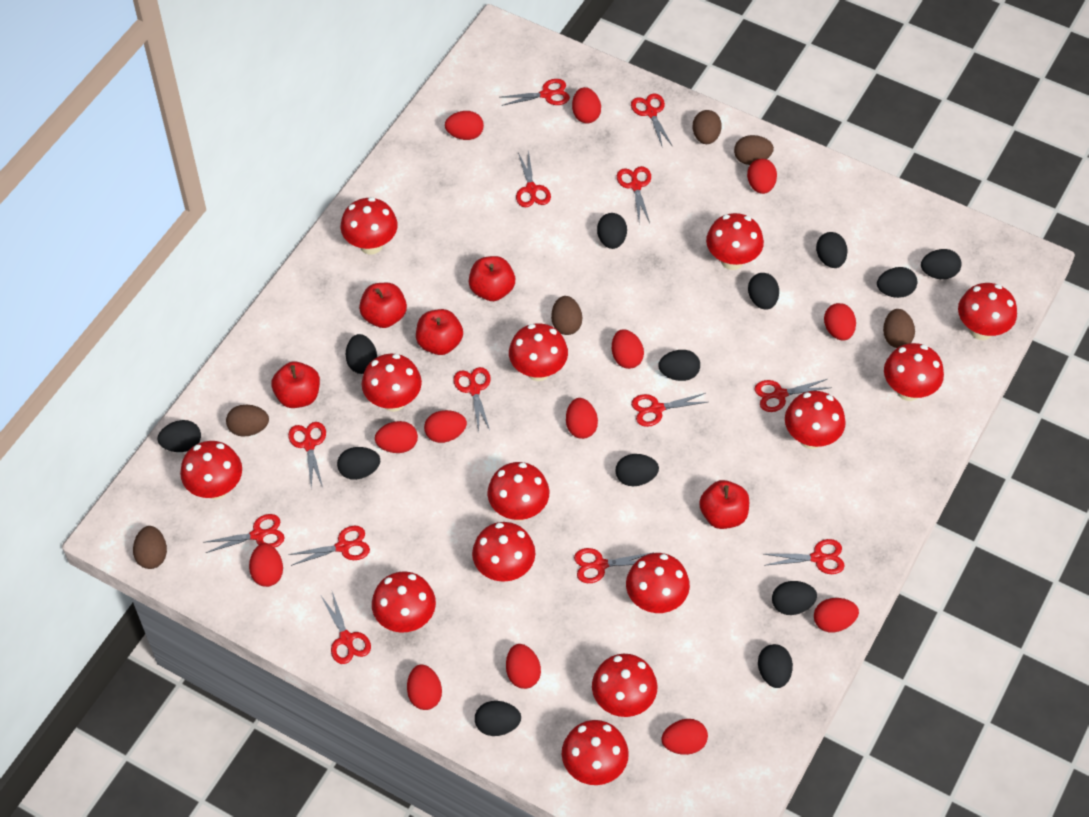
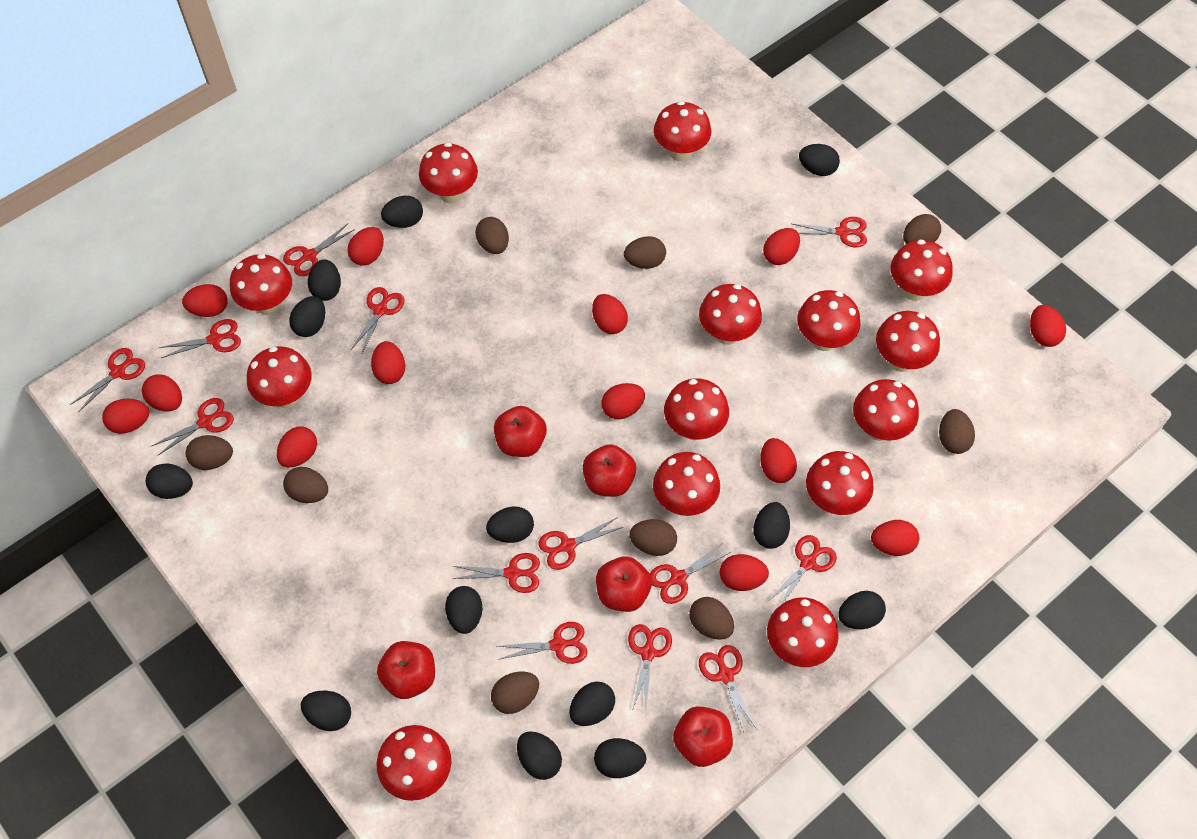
brown egg: 6 -> 9

